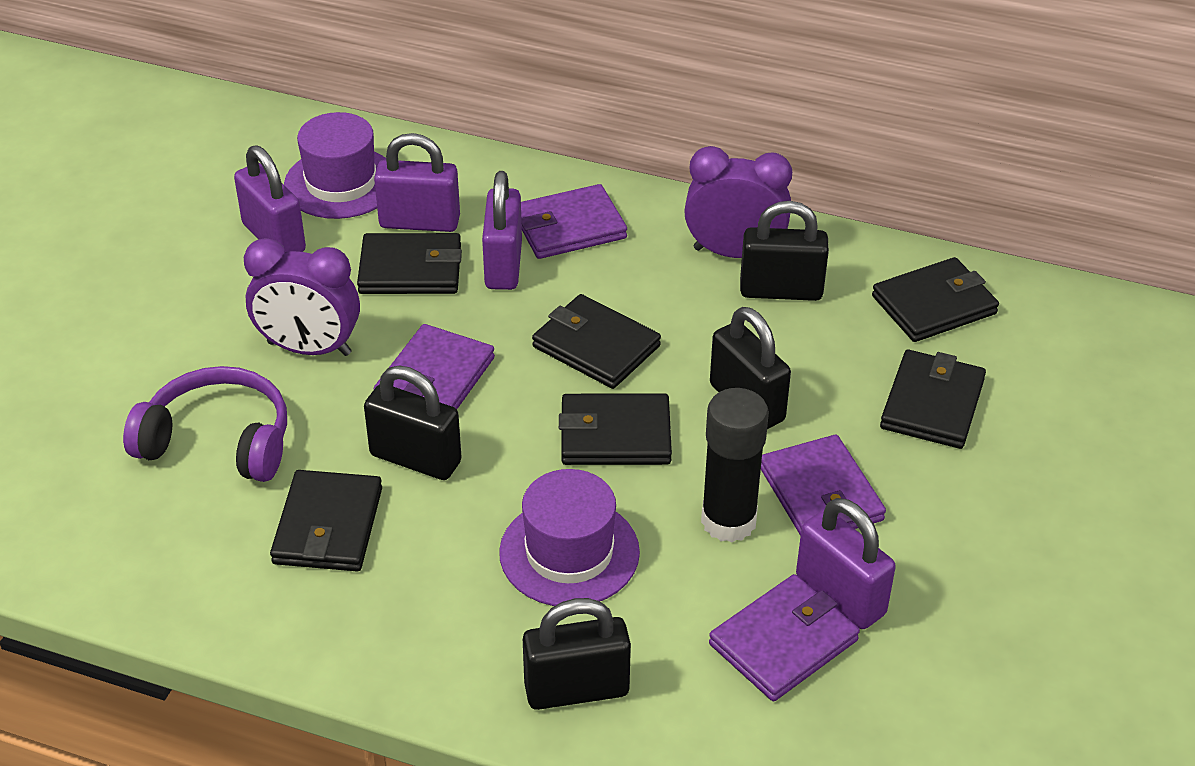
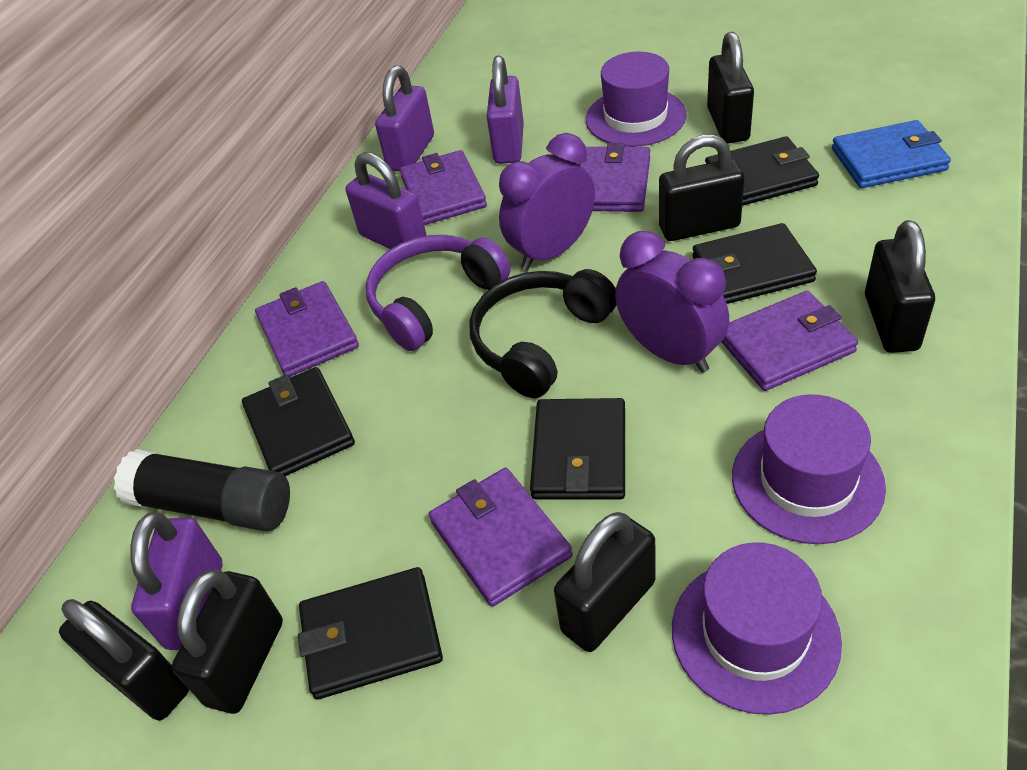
black headphones: 0 -> 1
black padlock: 4 -> 6
black wallet: 6 -> 5
blue wallet: 0 -> 1
purple hat: 2 -> 3
purple wallet: 4 -> 5

